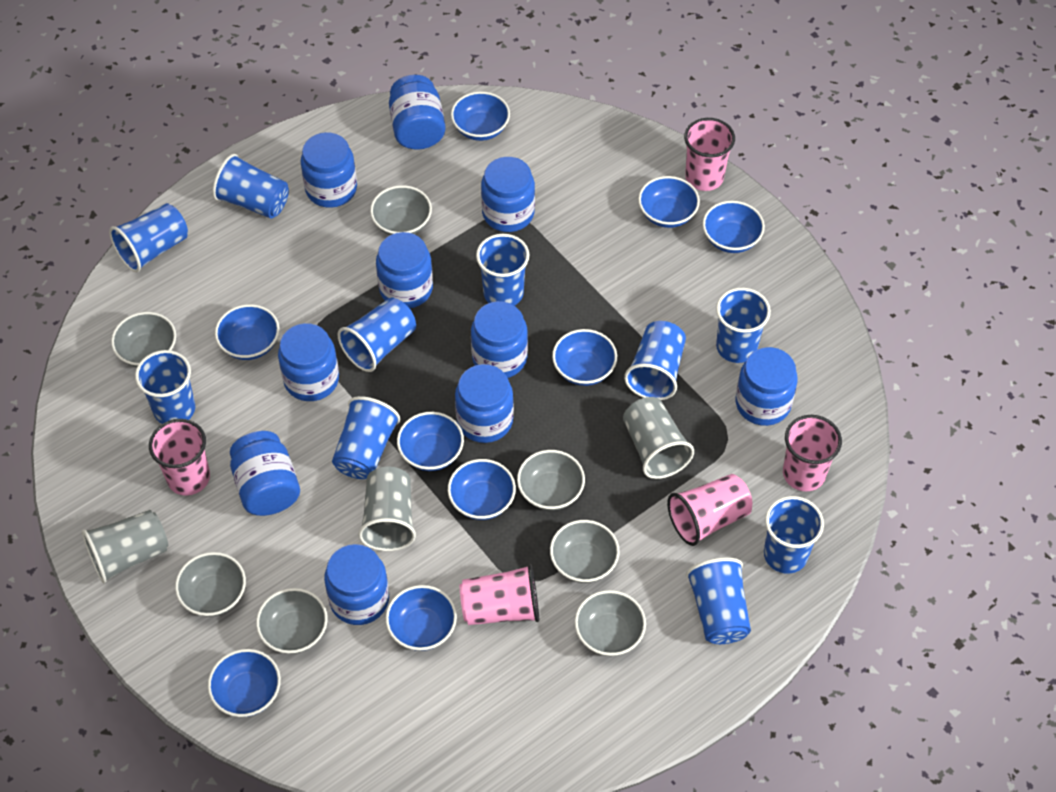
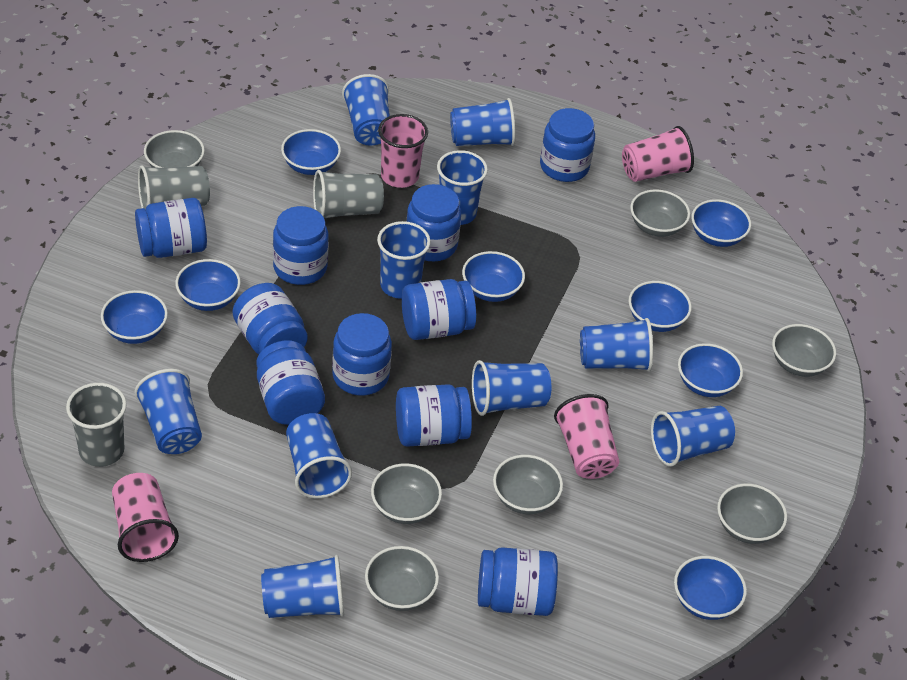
blue bowl: 9 -> 8
pink cup: 5 -> 4

